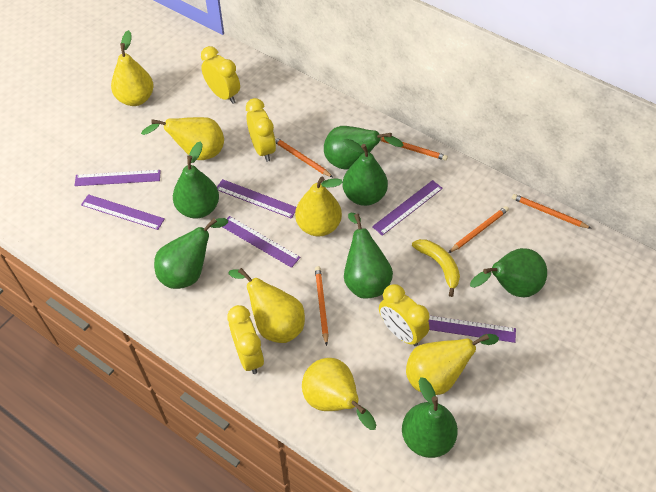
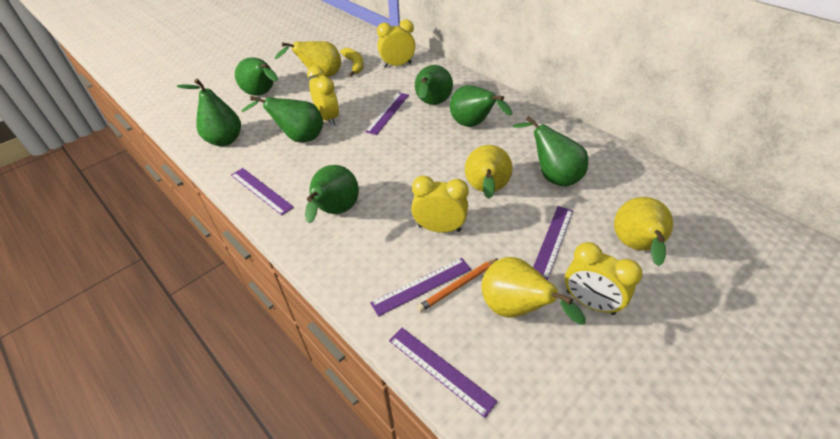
orange pencil: 5 -> 1
purple ruler: 6 -> 5
yellow pear: 6 -> 4

